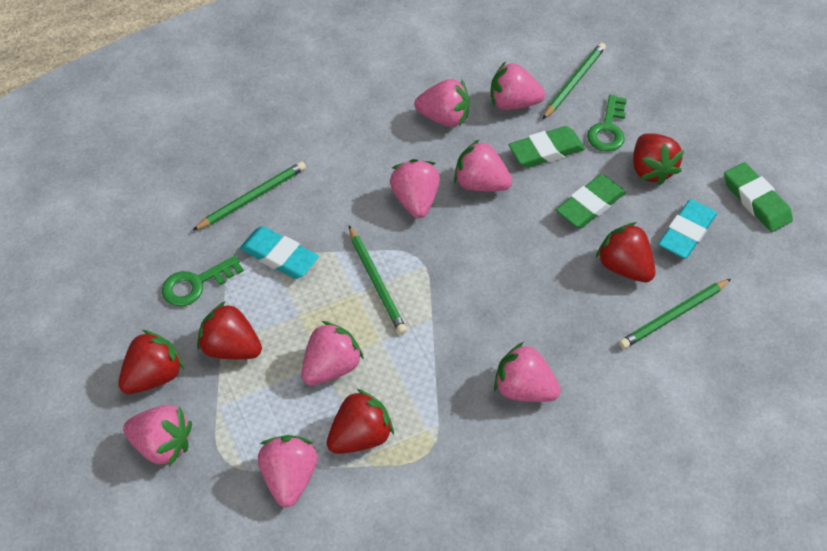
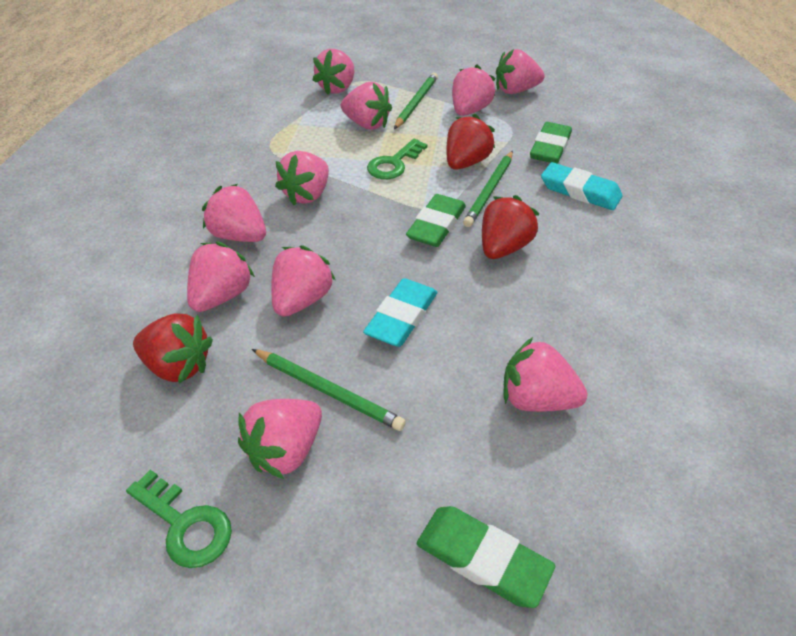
green pencil: 4 -> 3
pink strawberry: 8 -> 10
red strawberry: 5 -> 3

